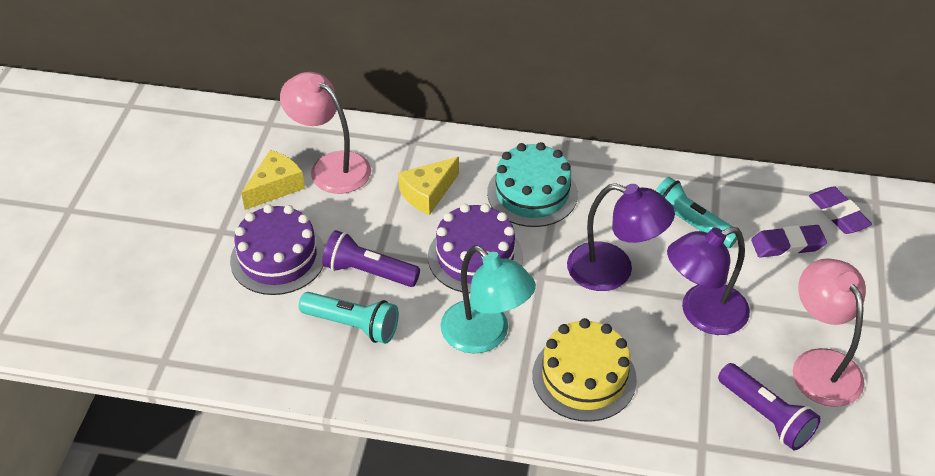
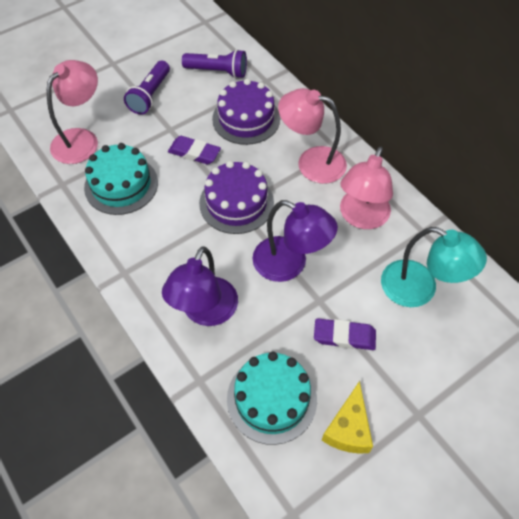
pink lamp: 2 -> 3
turquoise cake: 1 -> 2
turquoise flashlight: 2 -> 0
yellow cake: 1 -> 0
yellow cheese: 2 -> 1

